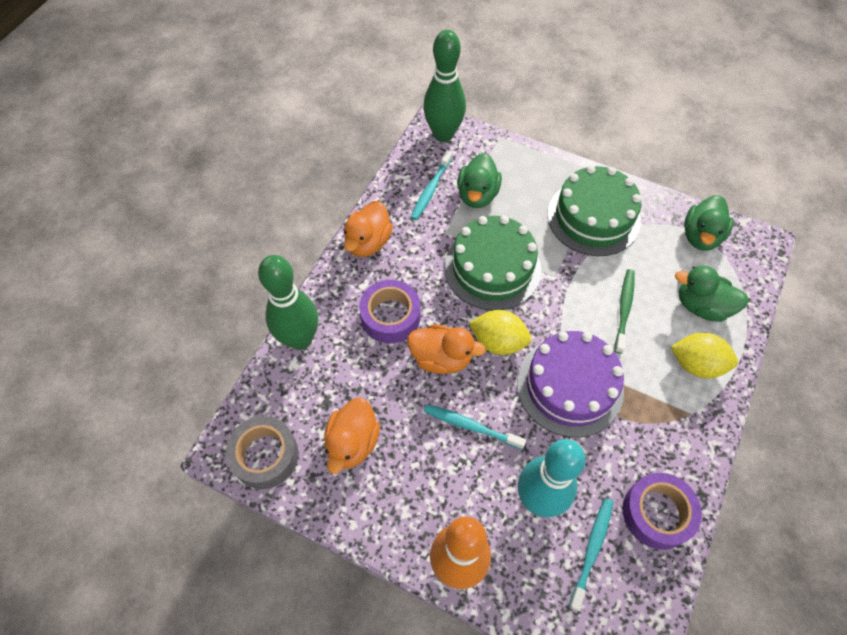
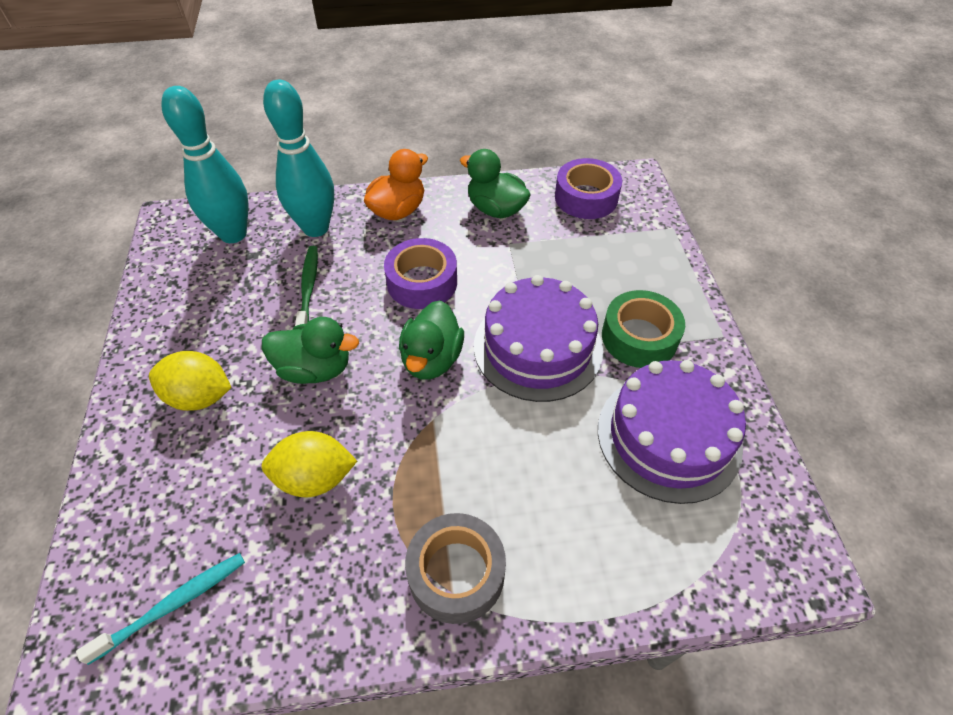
green bowling pin: 2 -> 0
green cake: 2 -> 0
green tape: 0 -> 1
orange bowling pin: 1 -> 0
orange duck: 3 -> 1
purple cake: 1 -> 2
turquoise bowling pin: 1 -> 2
turquoise toothbrush: 3 -> 1

